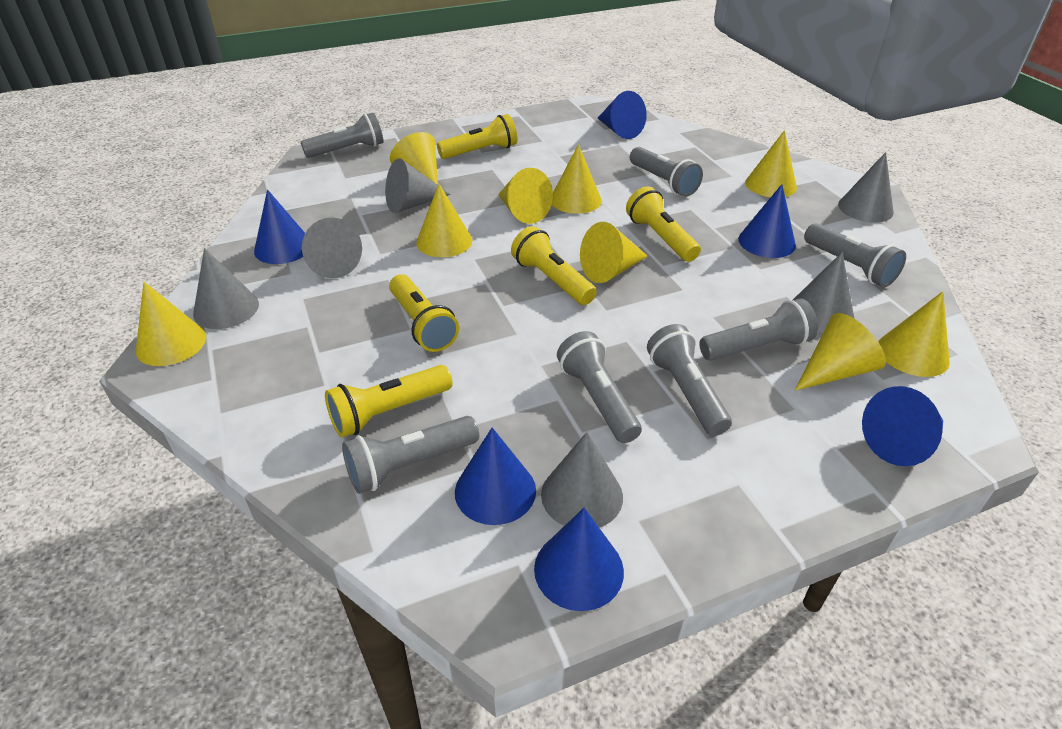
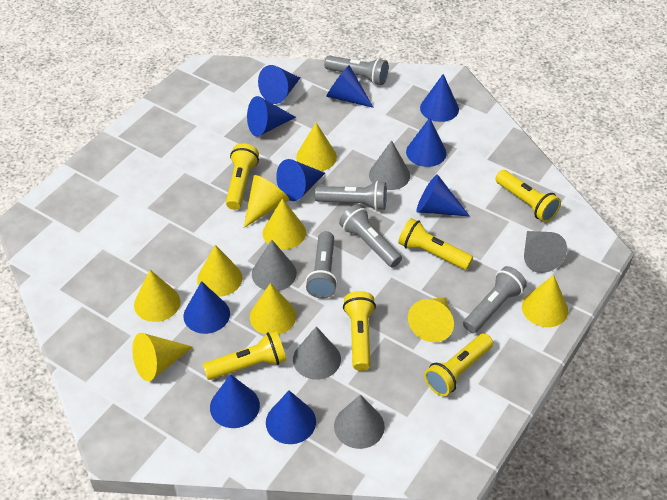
blue cone: 6 -> 10
grey cone: 6 -> 5
grey flashlight: 7 -> 5
yellow flashlight: 5 -> 6

